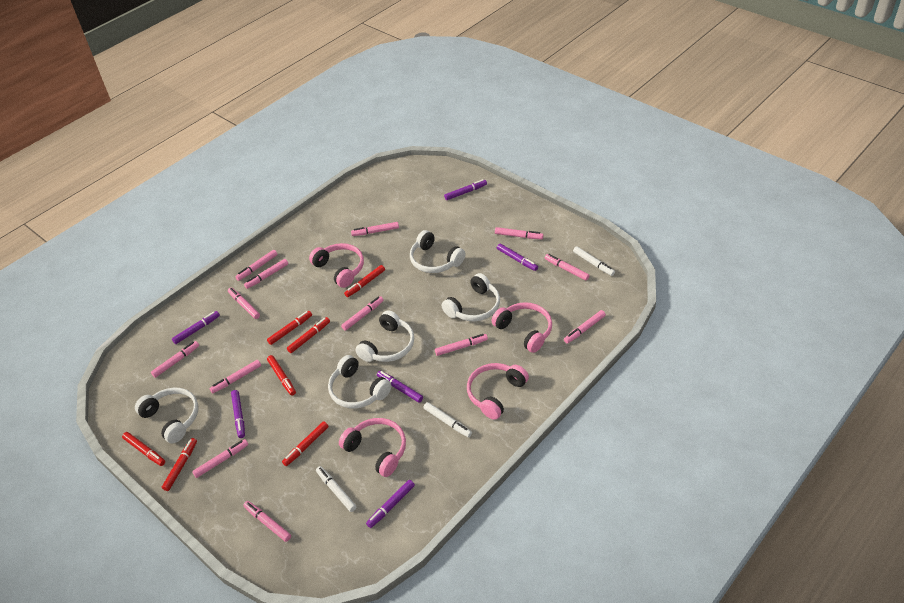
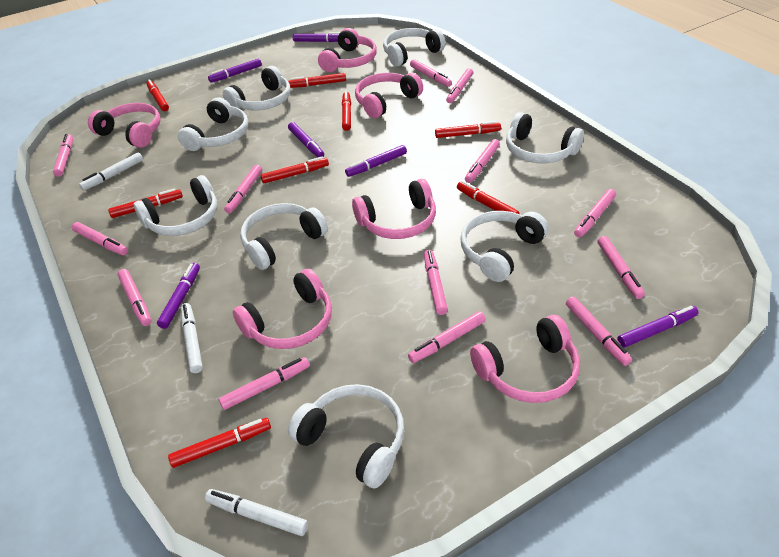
pink headphones: 4 -> 6
red marker: 7 -> 8
white headphones: 5 -> 8

